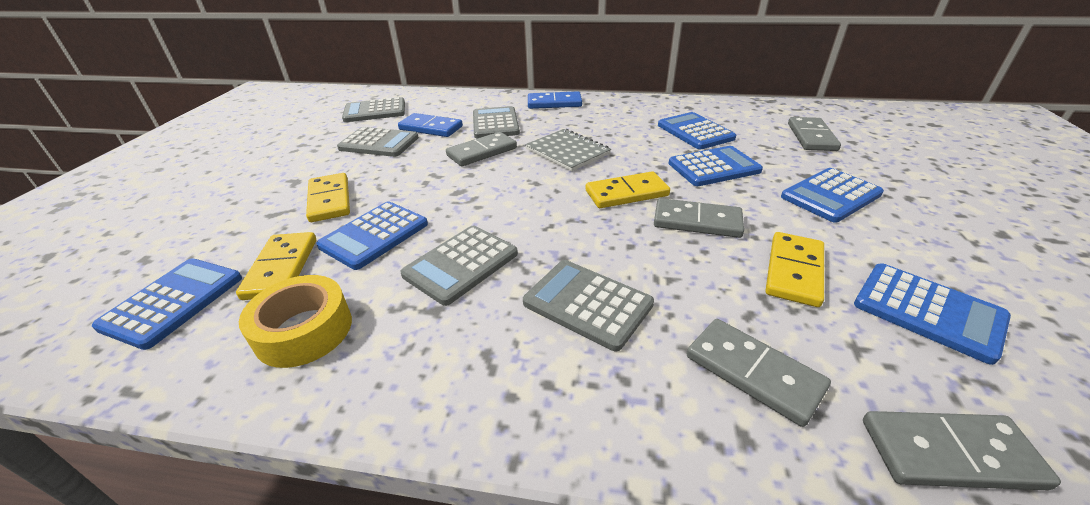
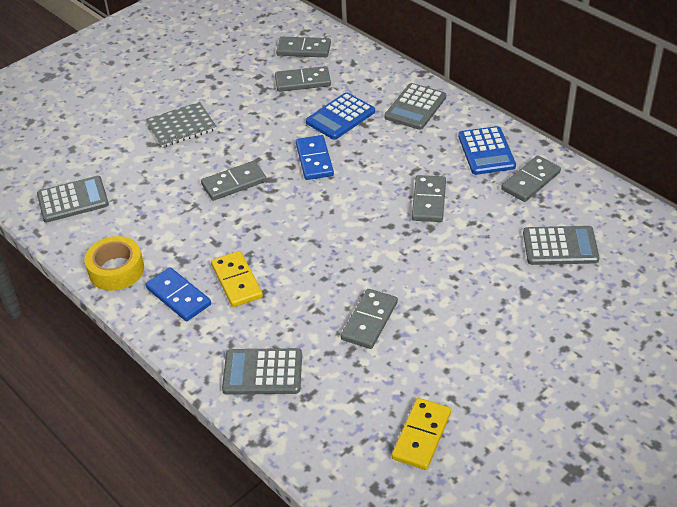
blue calculator: 6 -> 2
grey calculator: 5 -> 4
grey domino: 5 -> 6
yellow domino: 4 -> 2

